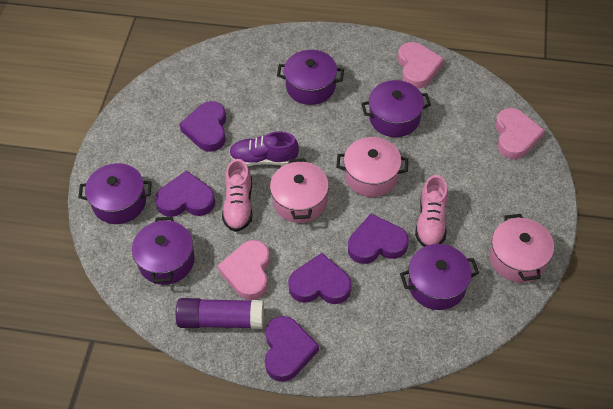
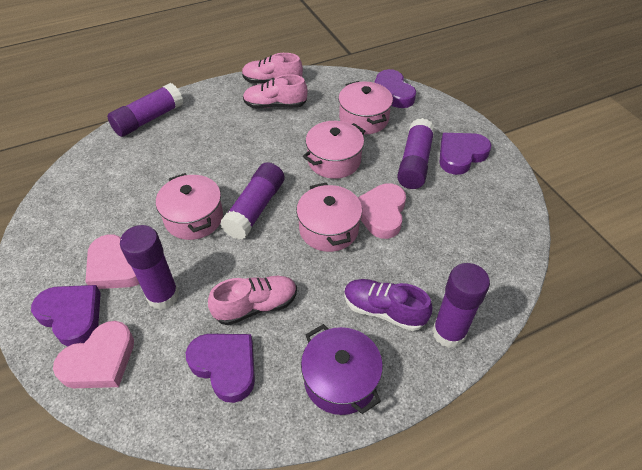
pink pot: 3 -> 4
pink shoe: 2 -> 3
purple glue stick: 1 -> 5
purple heart: 5 -> 4
purple pot: 5 -> 1

